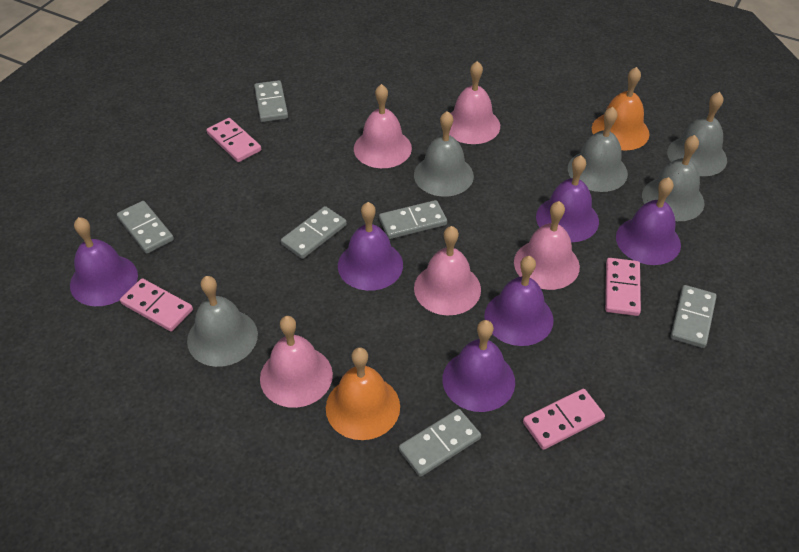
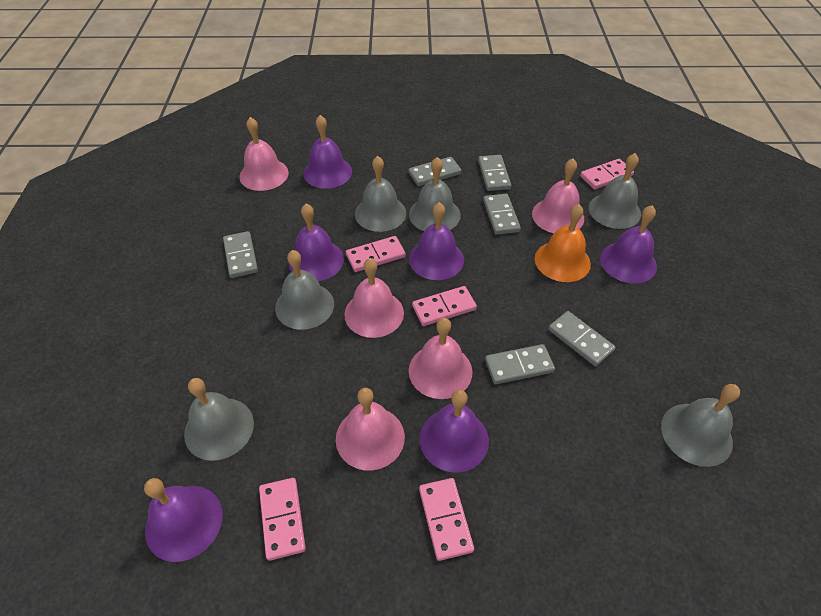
grey bell: 5 -> 6
orange bell: 2 -> 1
pink domino: 4 -> 5

